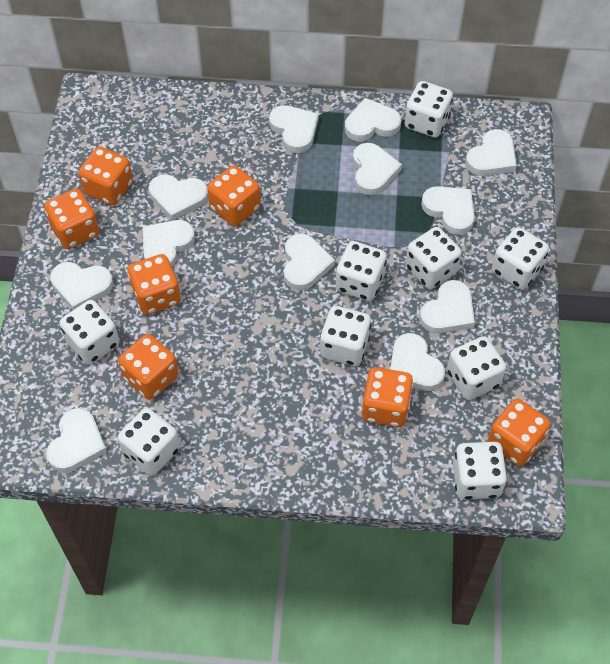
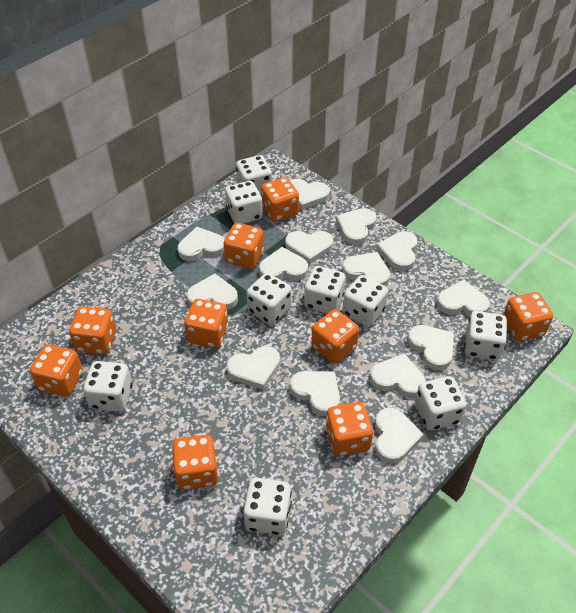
orange dice: 7 -> 9
white heart: 12 -> 14

